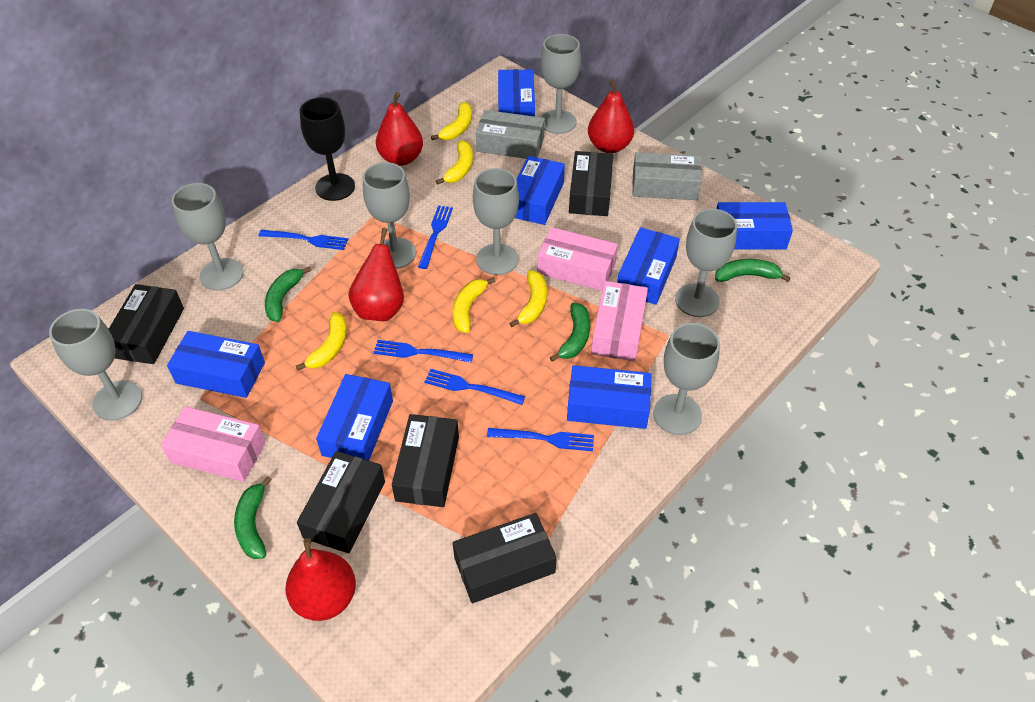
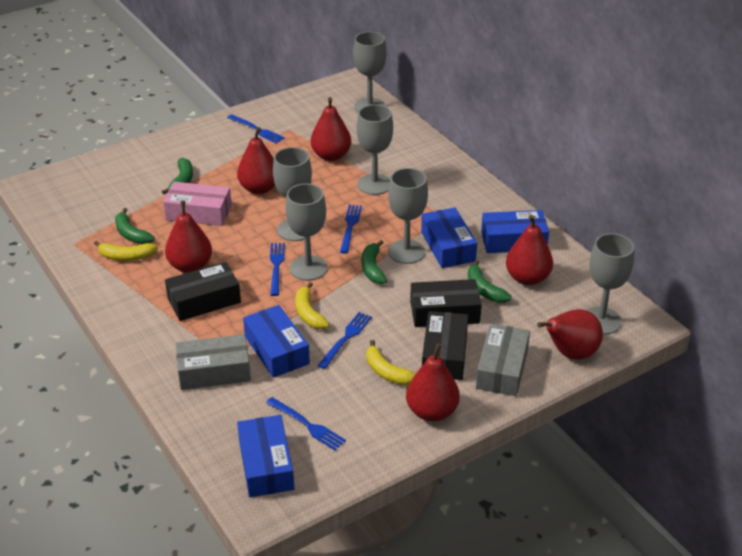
black box: 5 -> 3
black goblet: 1 -> 0
blue box: 7 -> 4
grey goblet: 7 -> 6
pink box: 3 -> 1
red pear: 4 -> 6
yellow banana: 5 -> 3

